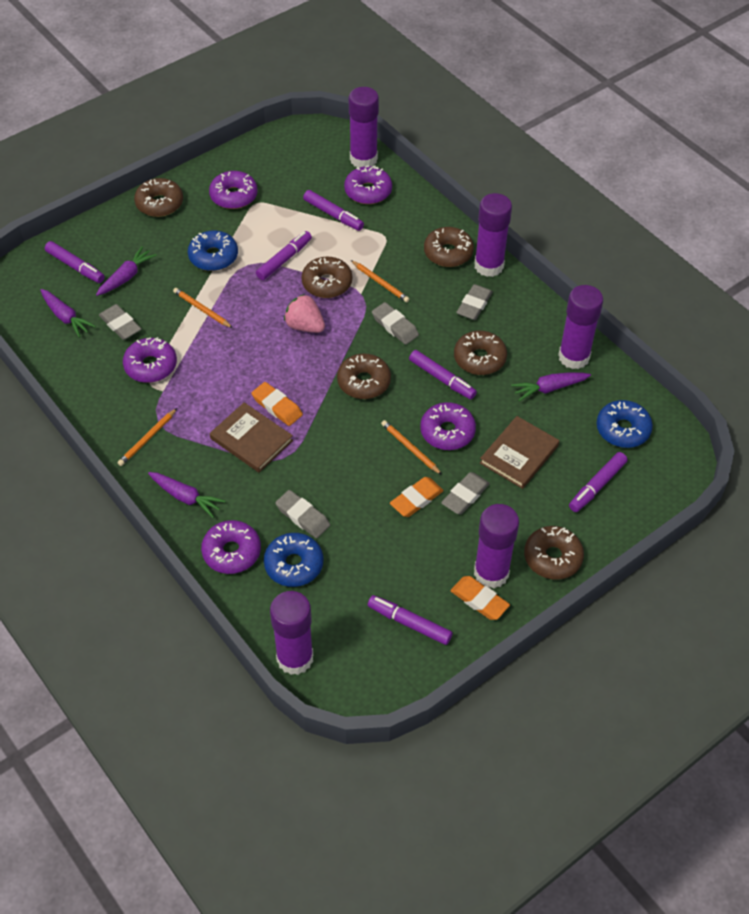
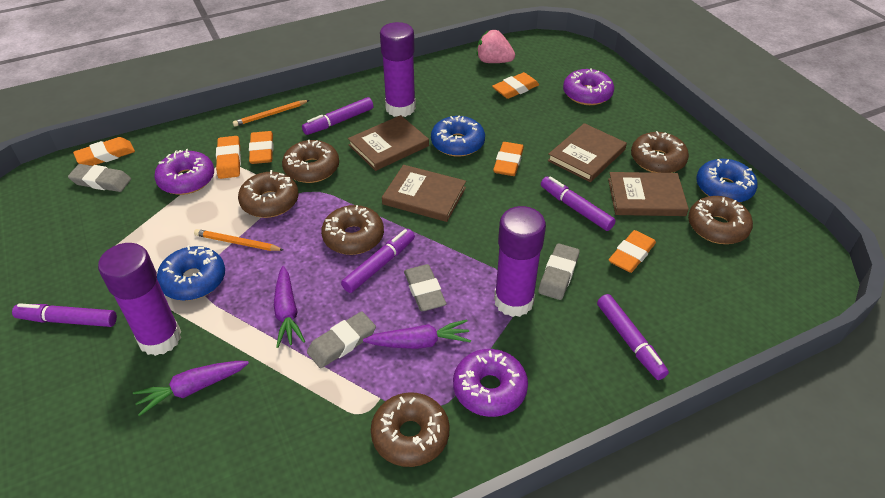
brown book: 2 -> 4
grey eraser: 5 -> 4
orange eraser: 3 -> 6
orange pencil: 4 -> 2
purple carrot: 4 -> 3
purple donut: 5 -> 3
purple glue stick: 5 -> 3
purple marker: 6 -> 5

